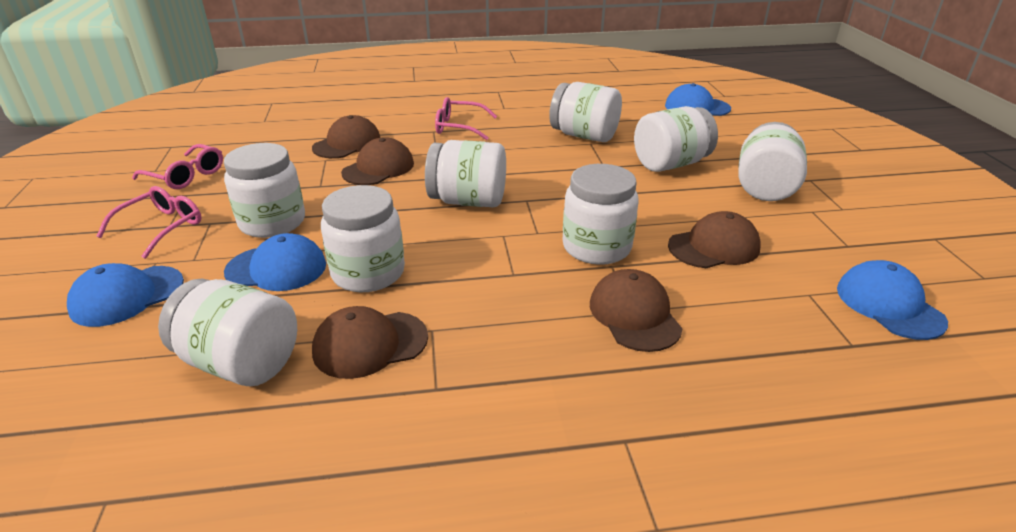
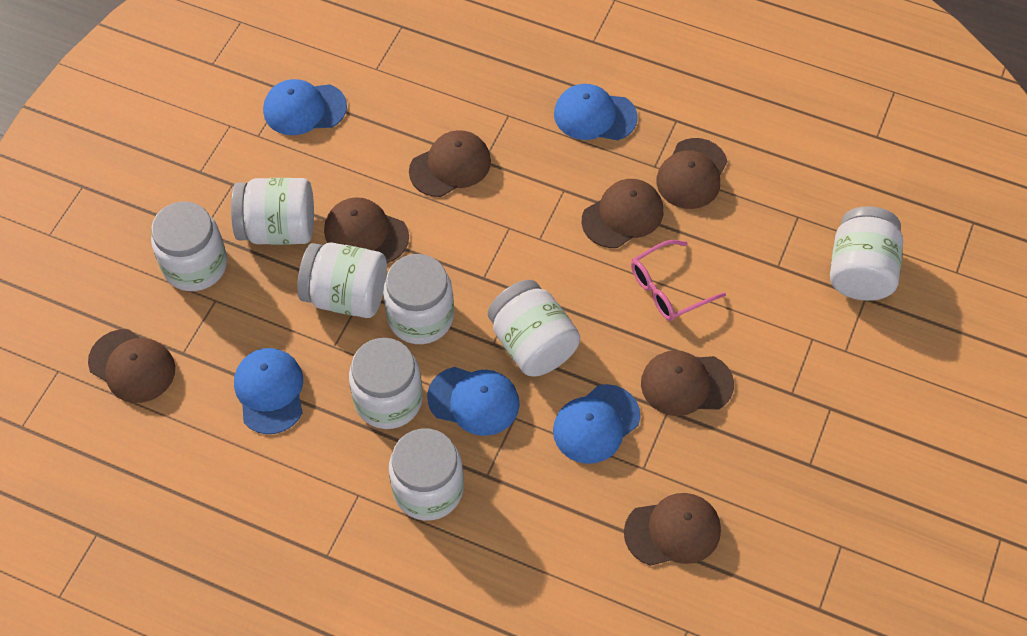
blue cap: 4 -> 5
brown cap: 5 -> 7
pink glasses: 3 -> 1

